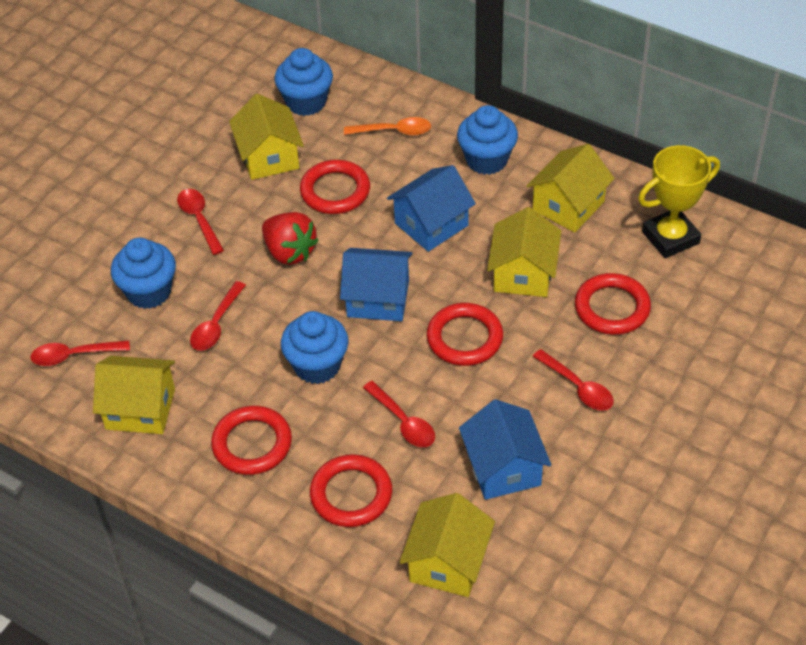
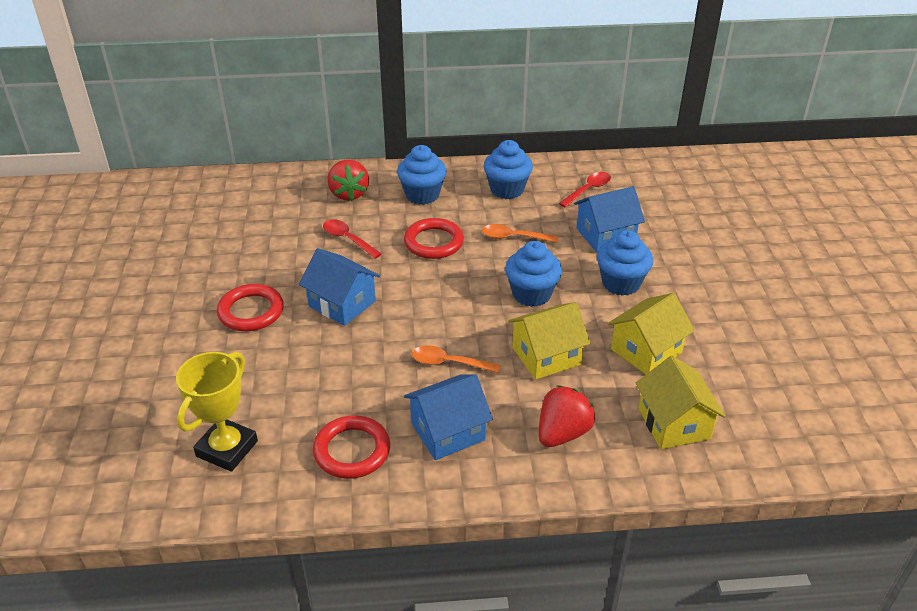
orange spoon: 1 -> 2
red ring: 5 -> 3
red spoon: 5 -> 2
red strawberry: 1 -> 2
yellow house: 5 -> 3

